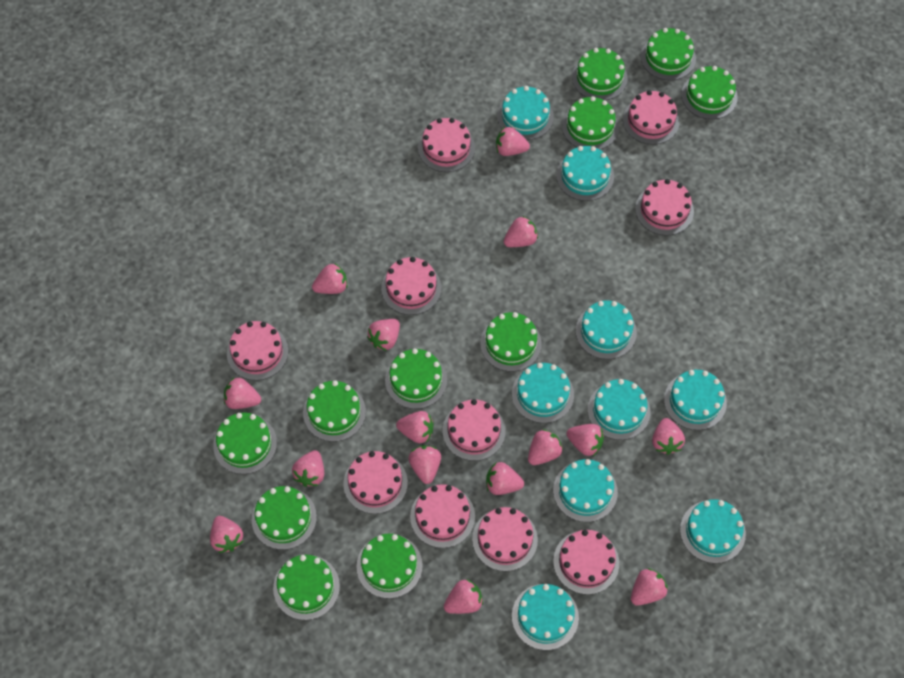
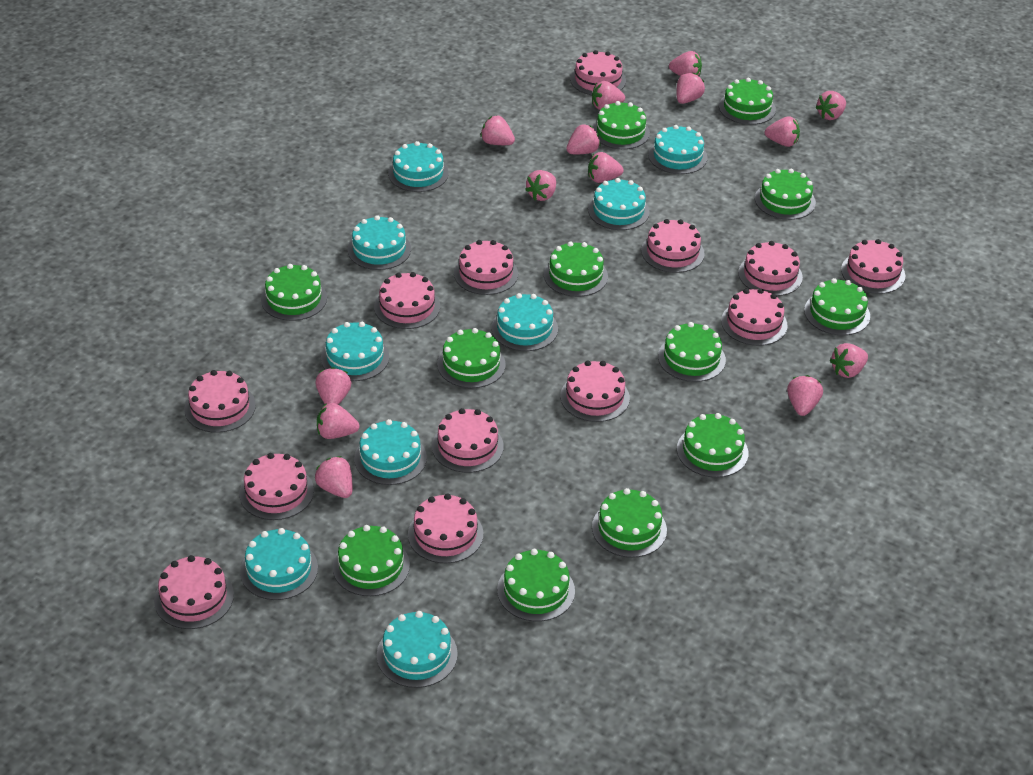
green cake: 11 -> 12
pink cake: 10 -> 13
pink strawberry: 15 -> 14

